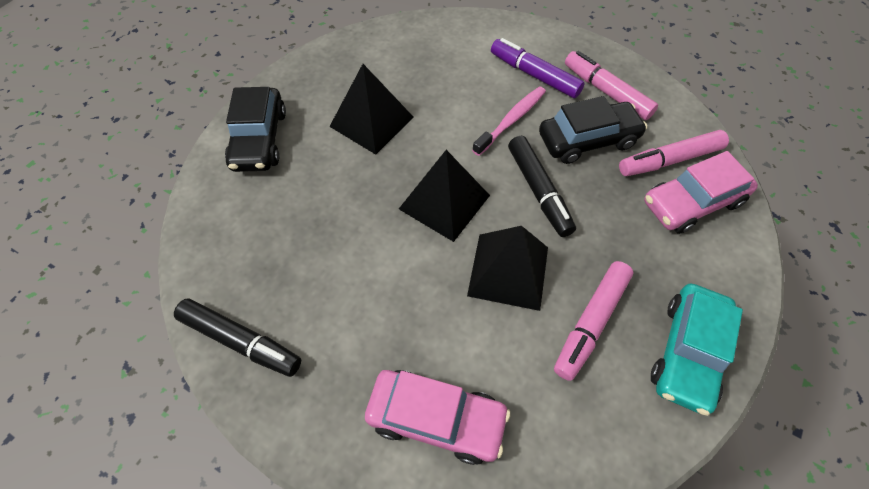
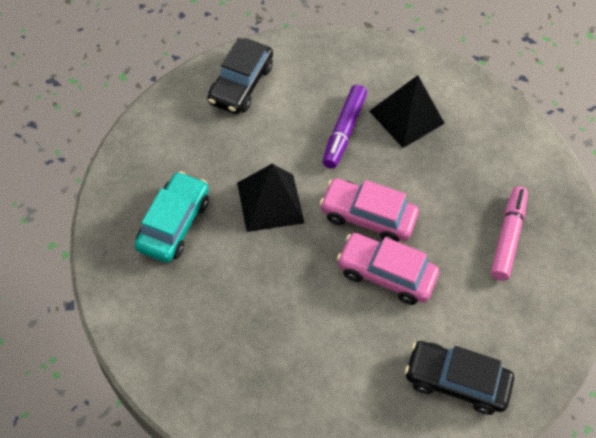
black marker: 2 -> 0
black pyramid: 3 -> 2
pink marker: 3 -> 1
pink toothbrush: 1 -> 0

